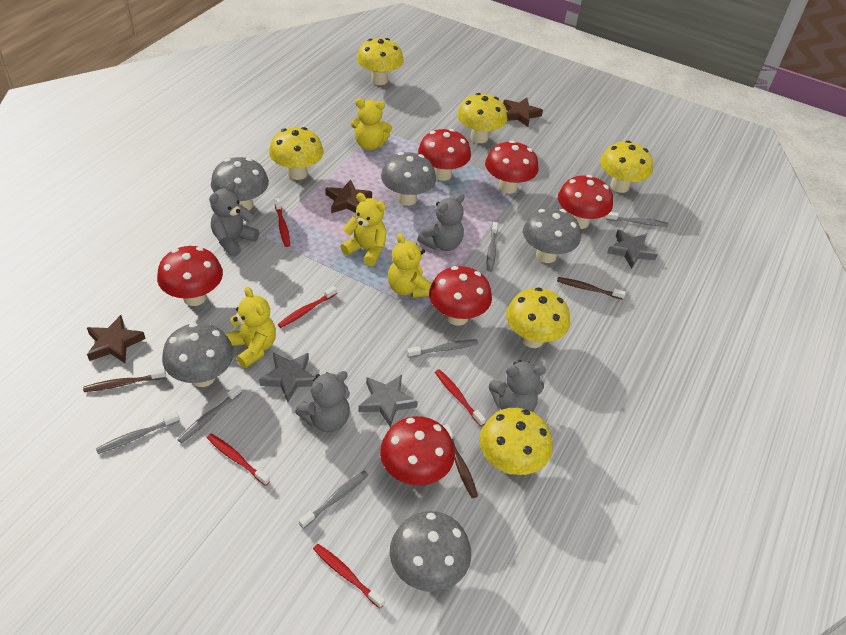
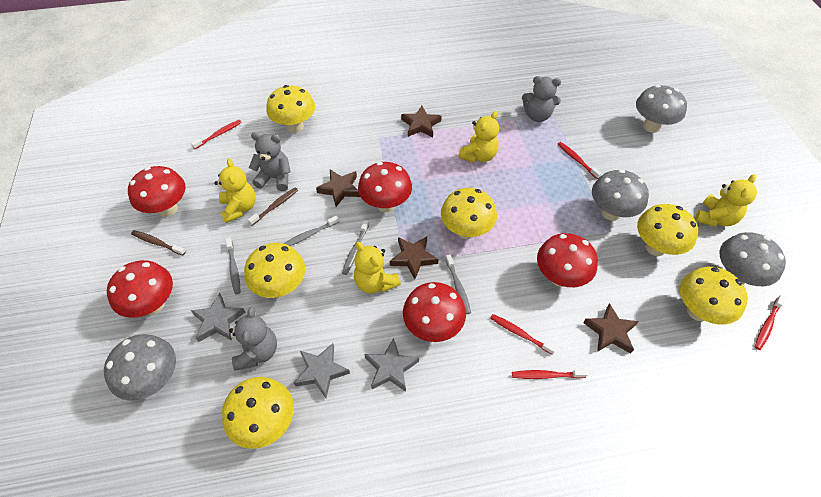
brown star: 3 -> 4
brown toothbrush: 3 -> 2
grey mushroom: 5 -> 4
grey teddy bear: 4 -> 3
grey toothbrush: 6 -> 4
red mushroom: 6 -> 5

